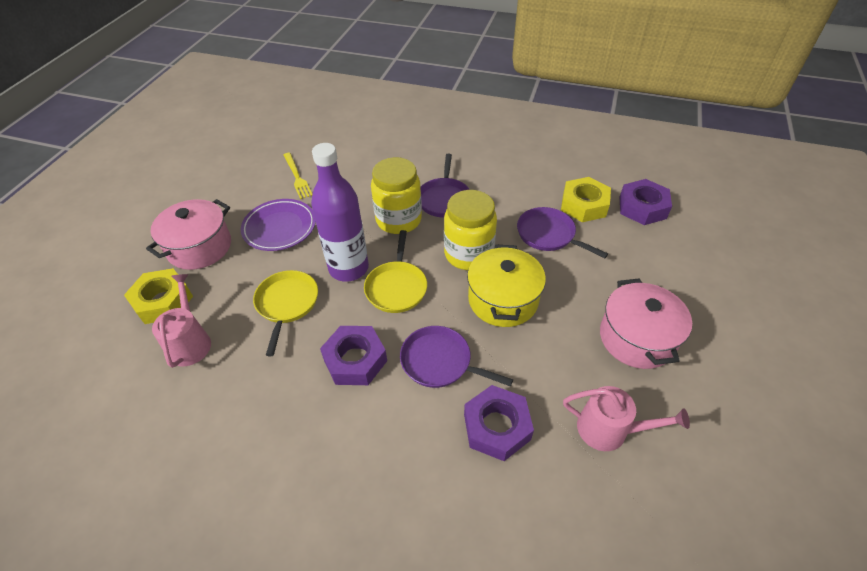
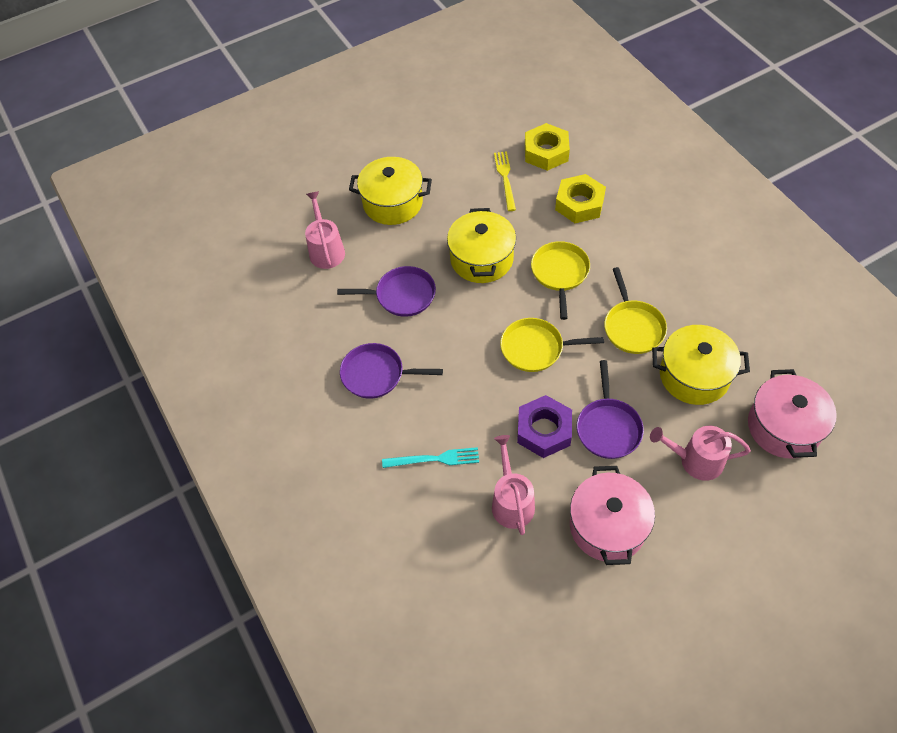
pink watering can: 2 -> 3
purple bottle: 1 -> 0
purple nut: 3 -> 1
purple plate: 1 -> 0
turquoise fork: 0 -> 1
yellow jar: 2 -> 0
yellow pan: 2 -> 3
yellow pot: 1 -> 3

